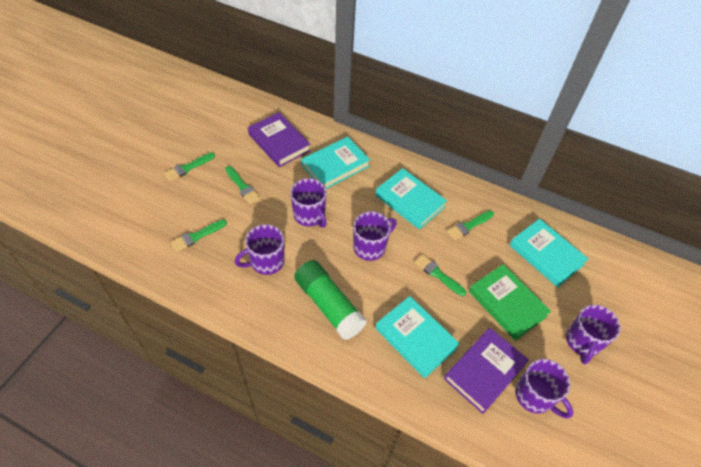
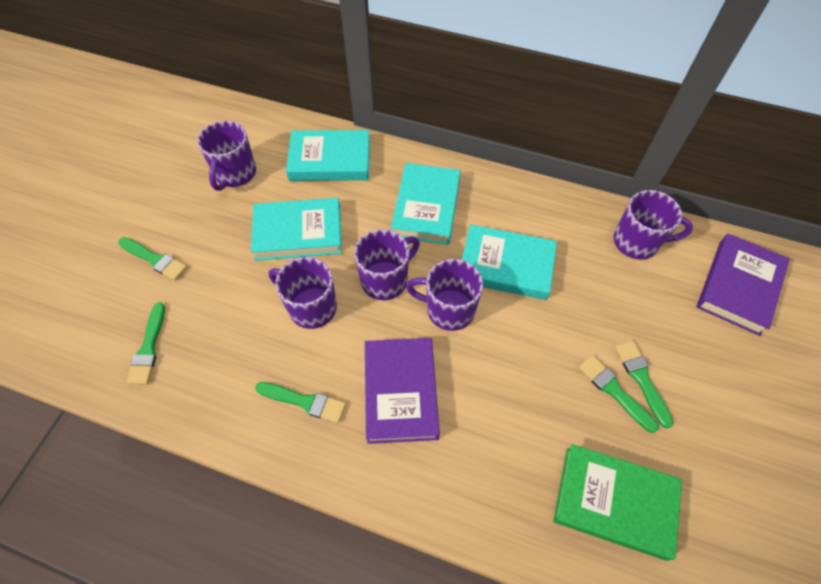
green glue stick: 1 -> 0

